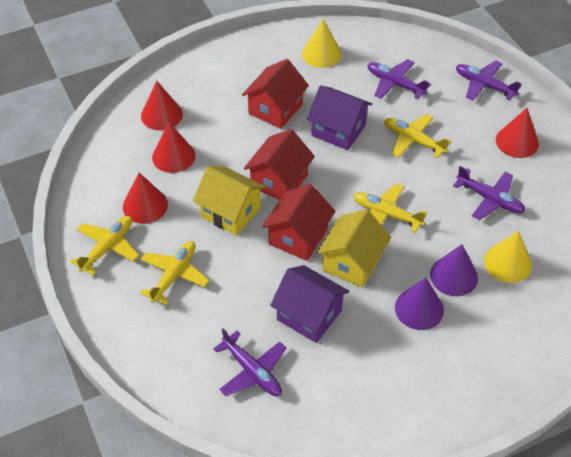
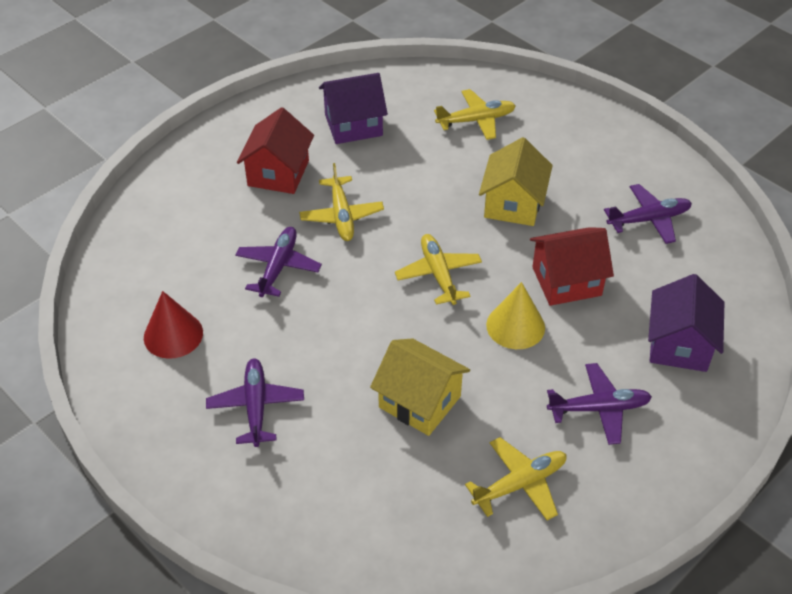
purple cone: 2 -> 0
red cone: 4 -> 1
red house: 3 -> 2
yellow cone: 2 -> 1

